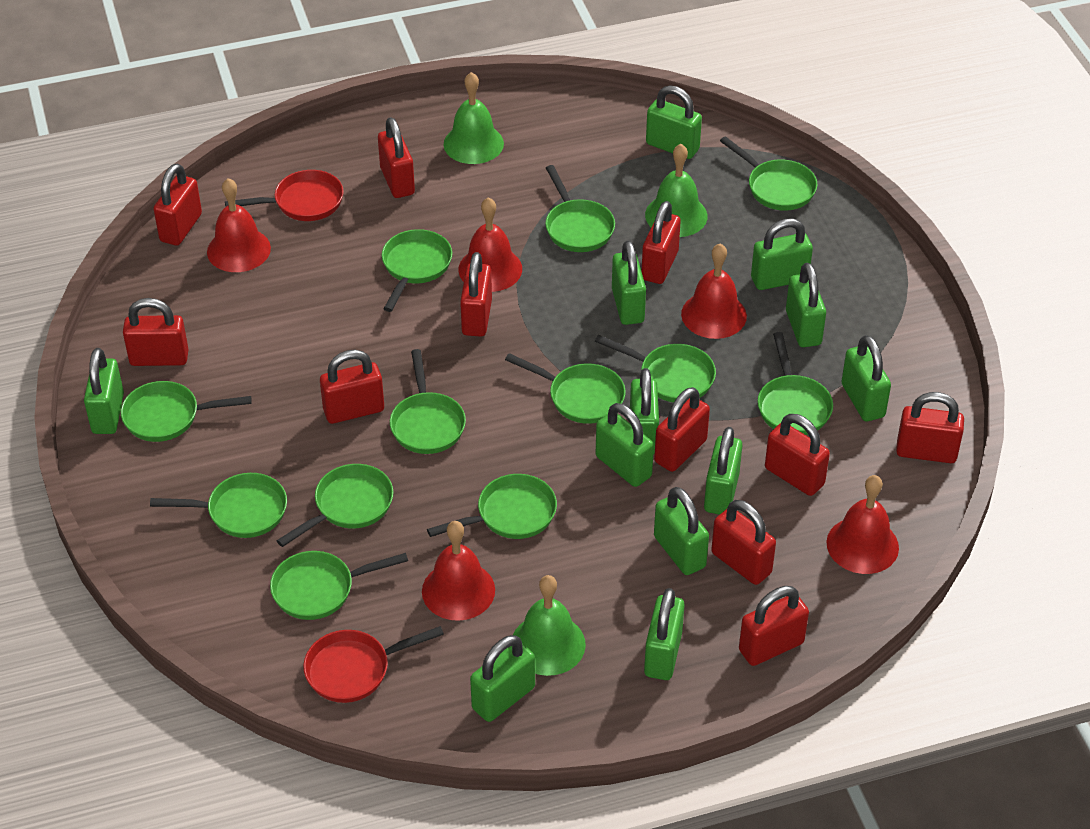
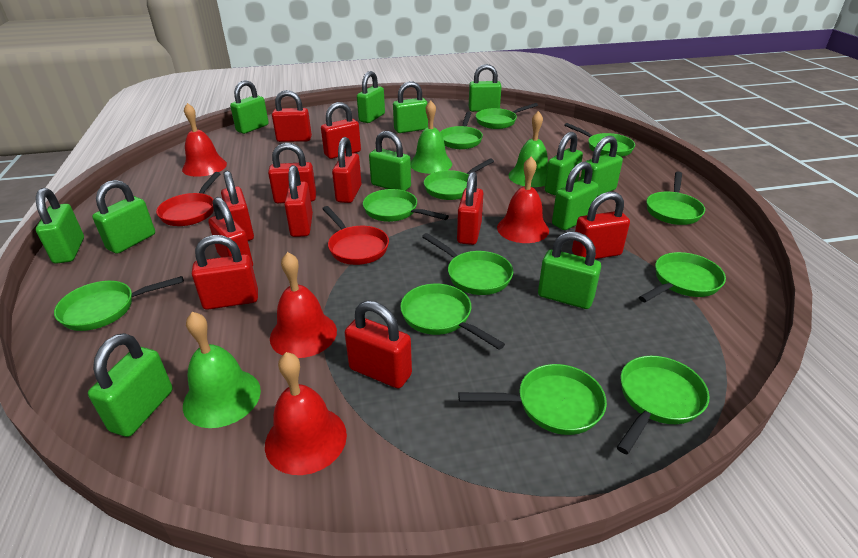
red bell: 5 -> 4

